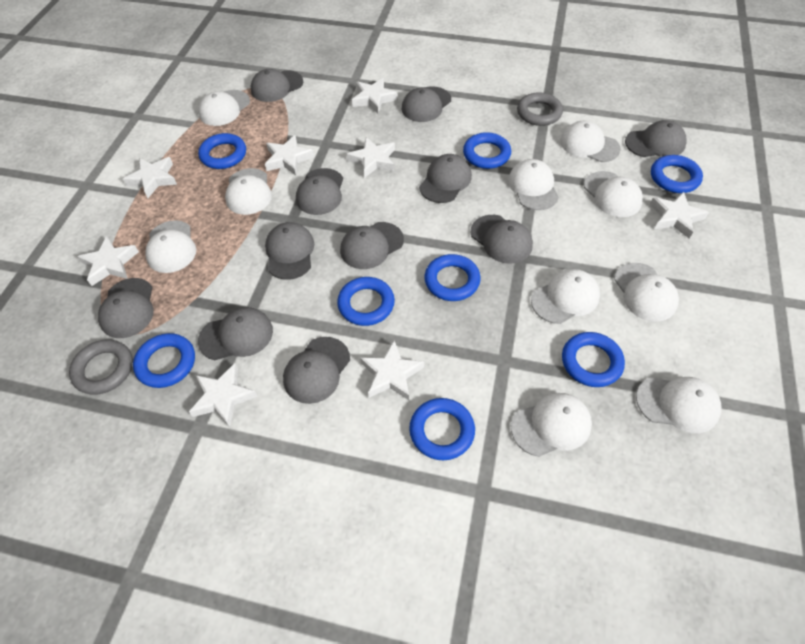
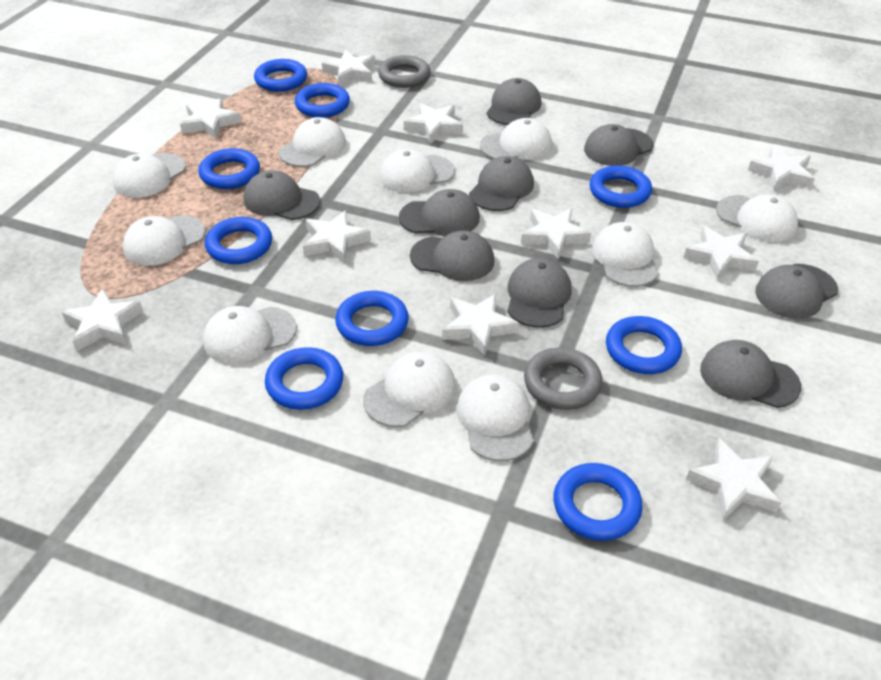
blue ring: 8 -> 9
grey cap: 11 -> 9
white star: 8 -> 10

